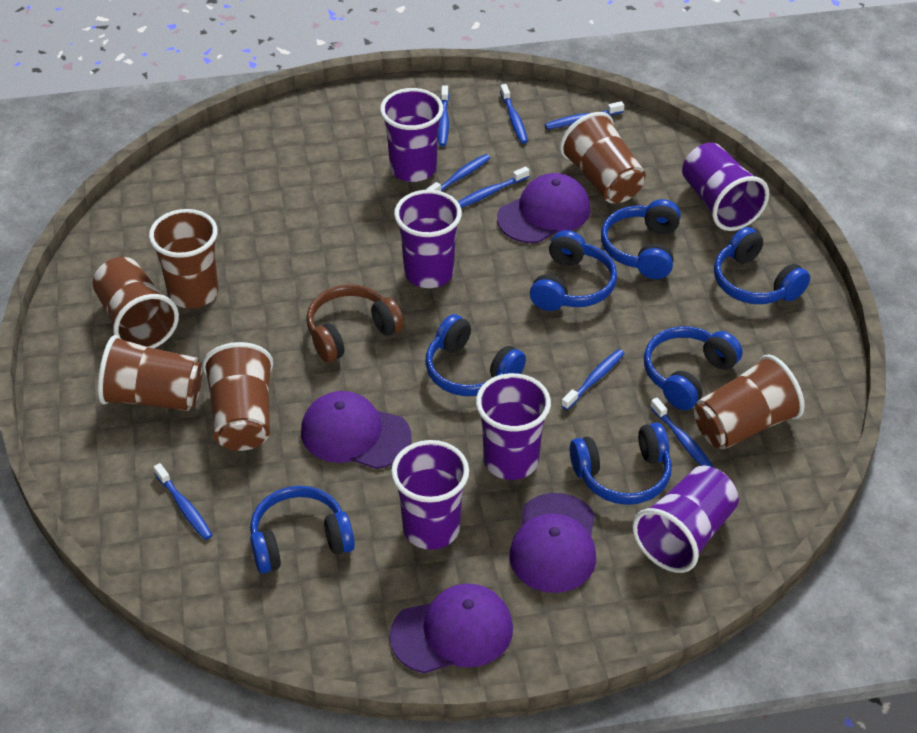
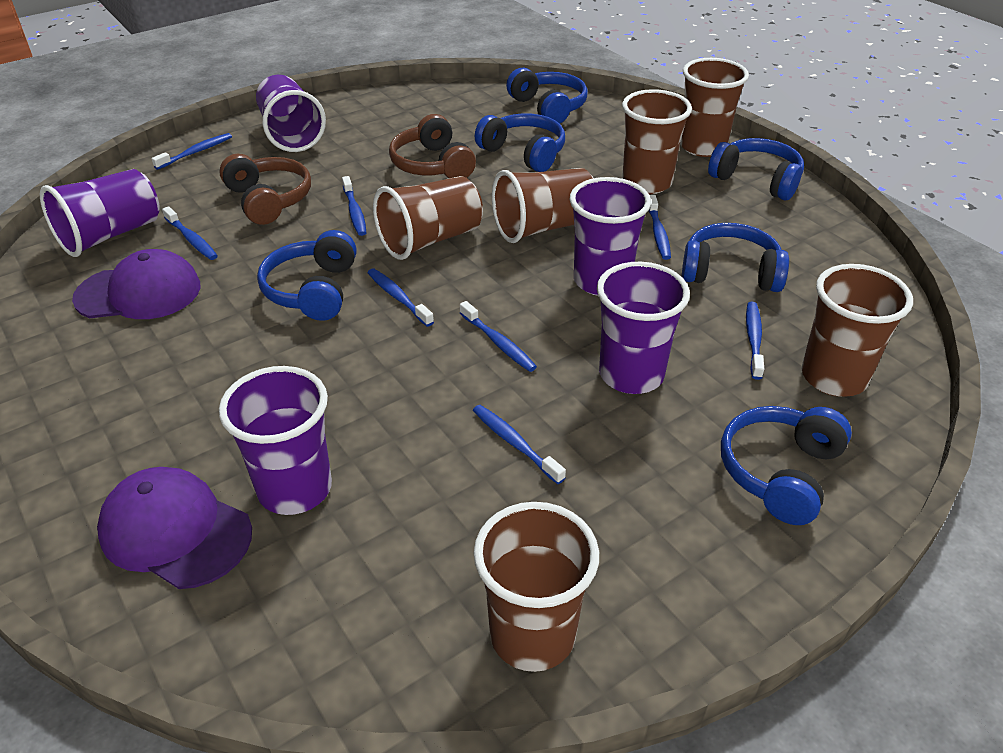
blue headphones: 7 -> 6
brown headphones: 1 -> 2
purple cap: 4 -> 2
purple cup: 6 -> 5

